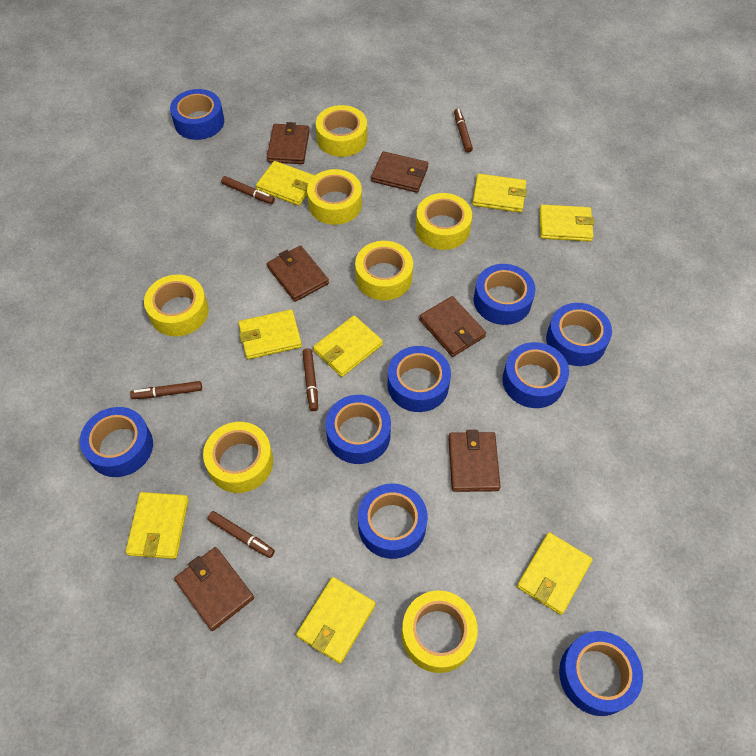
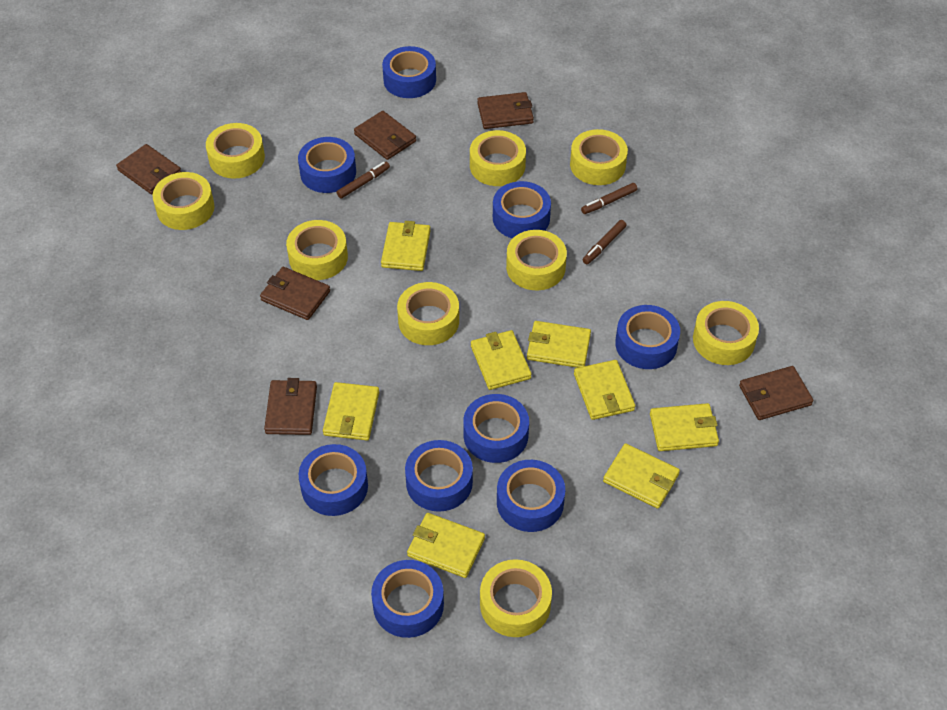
brown marker: 5 -> 3
yellow tape: 7 -> 9

